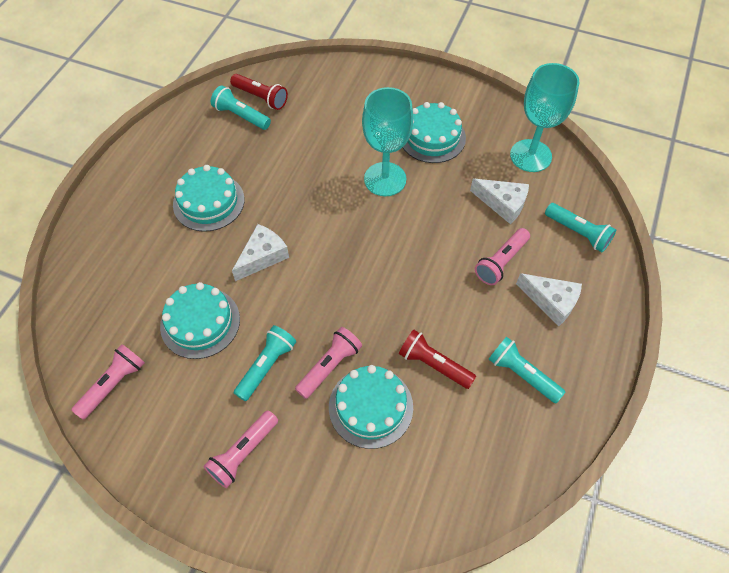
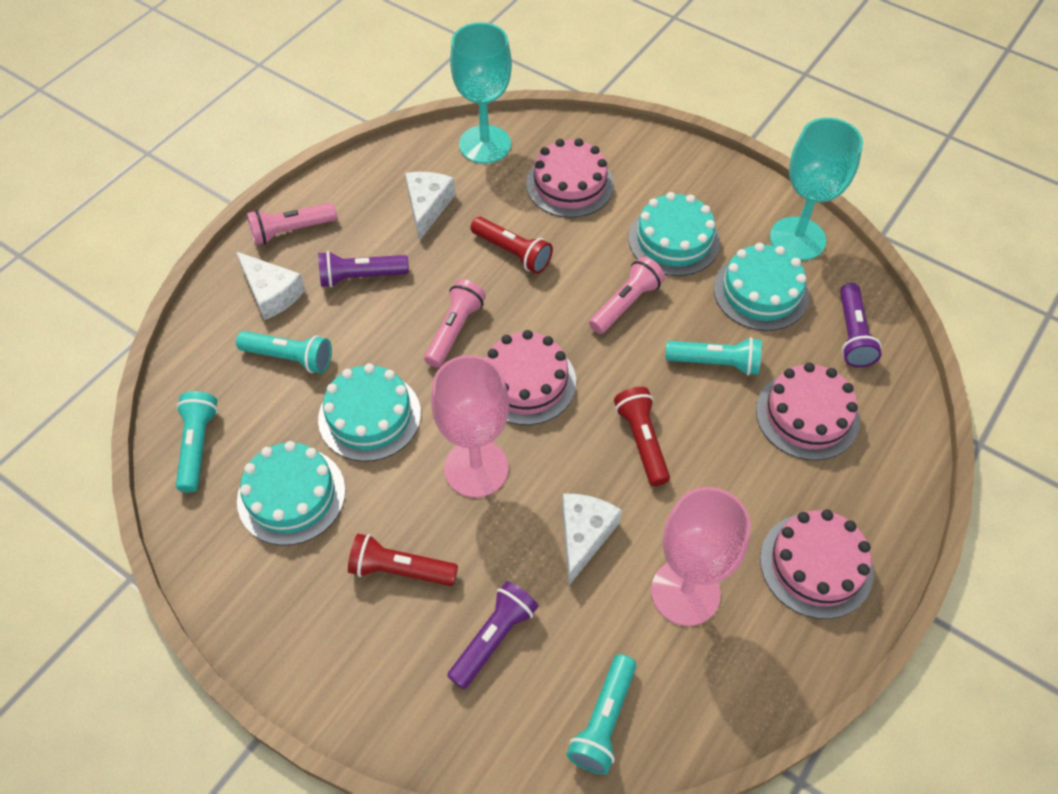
pink cake: 0 -> 4
pink flashlight: 4 -> 3
pink goblet: 0 -> 2
purple flashlight: 0 -> 3
red flashlight: 2 -> 3

